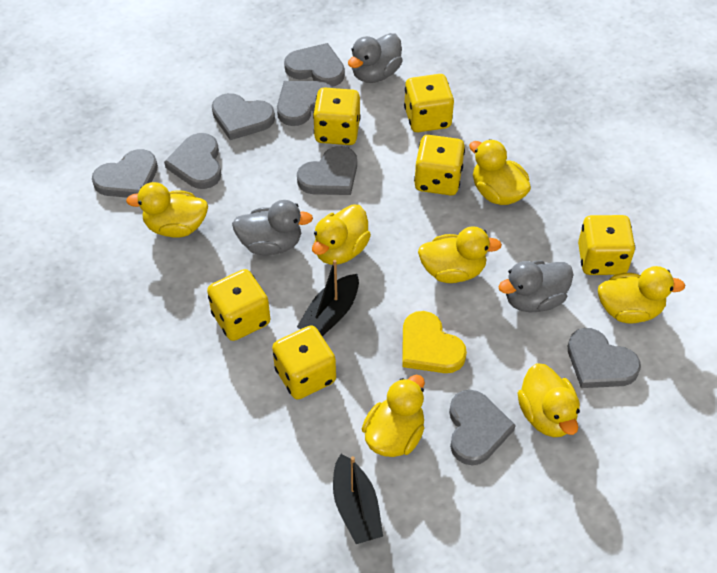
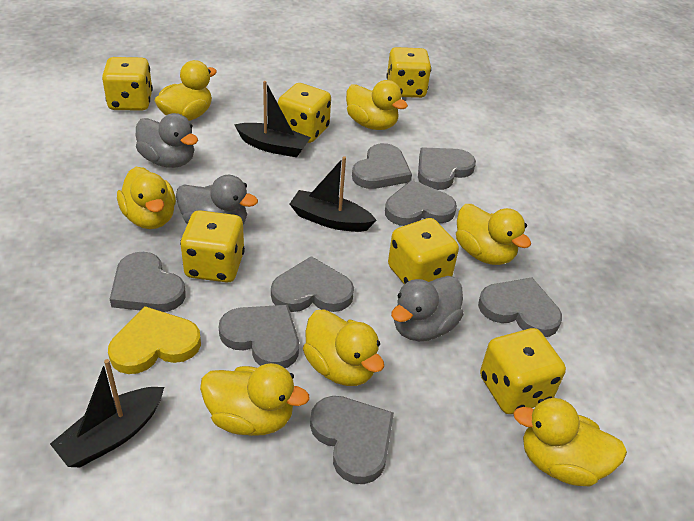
black boat: 2 -> 3

